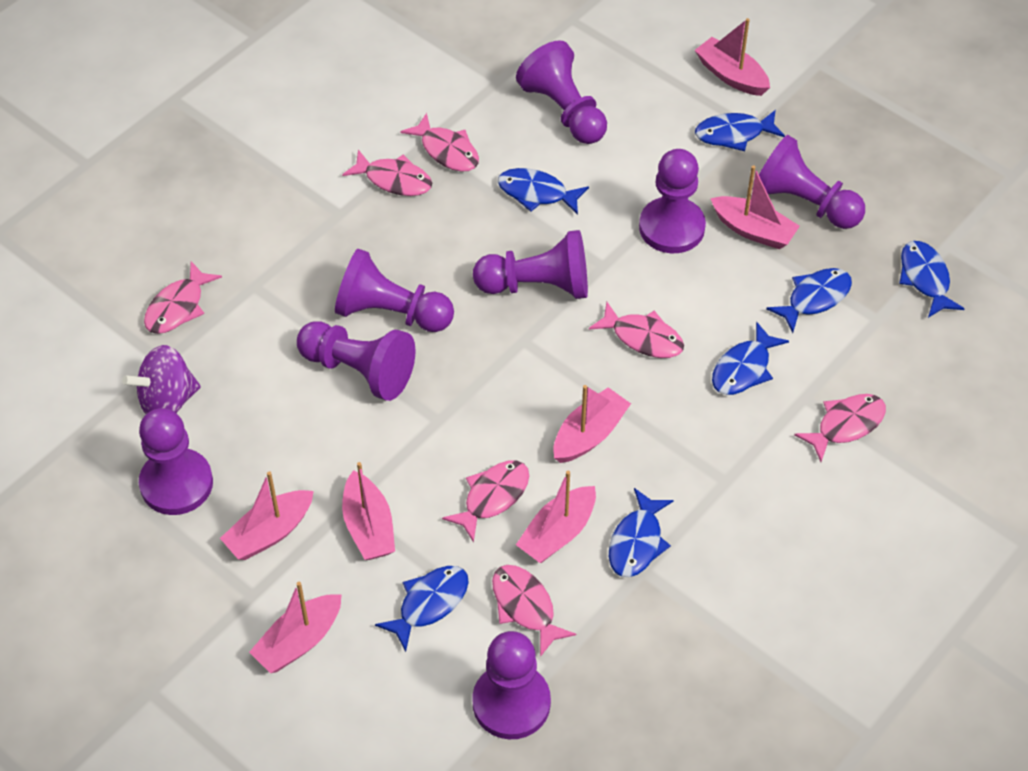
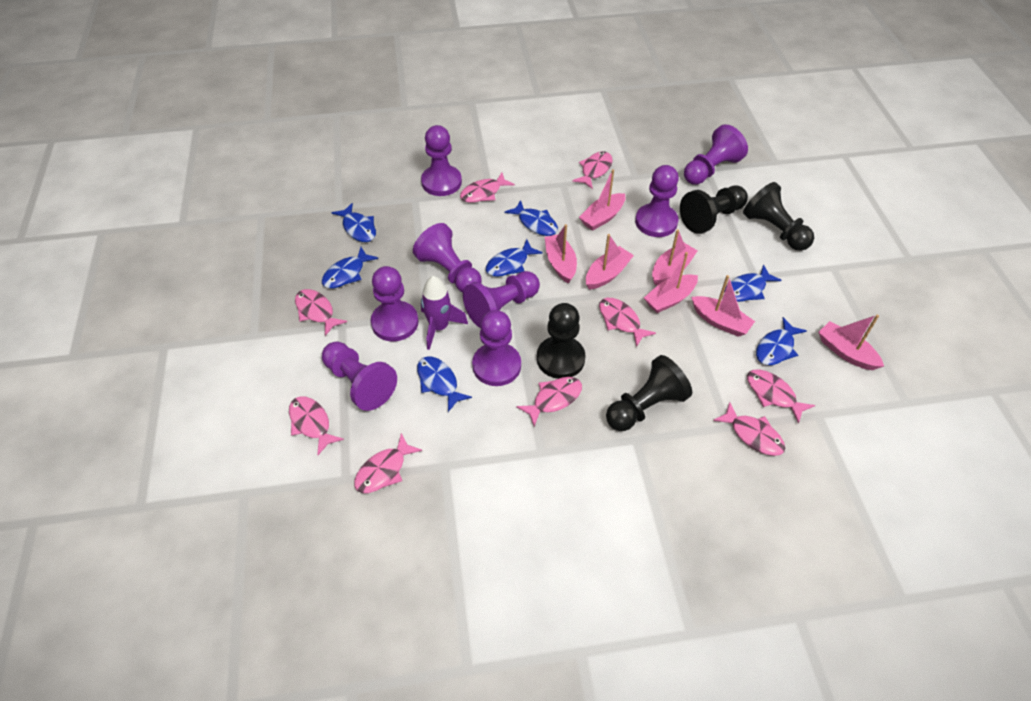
black pawn: 0 -> 4
pink fish: 7 -> 9
purple rocket: 0 -> 1
purple spinning top: 1 -> 0

